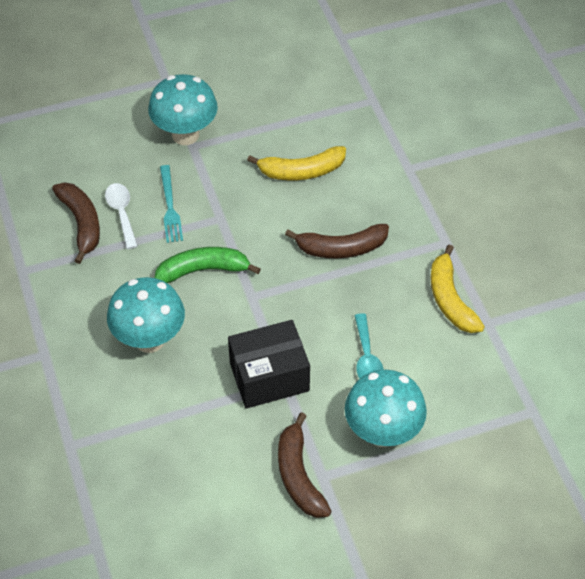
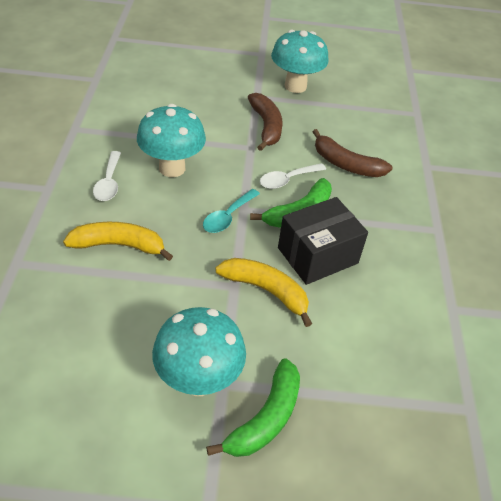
brown banana: 3 -> 2
green banana: 1 -> 2
turquoise fork: 1 -> 0
white spoon: 1 -> 2

